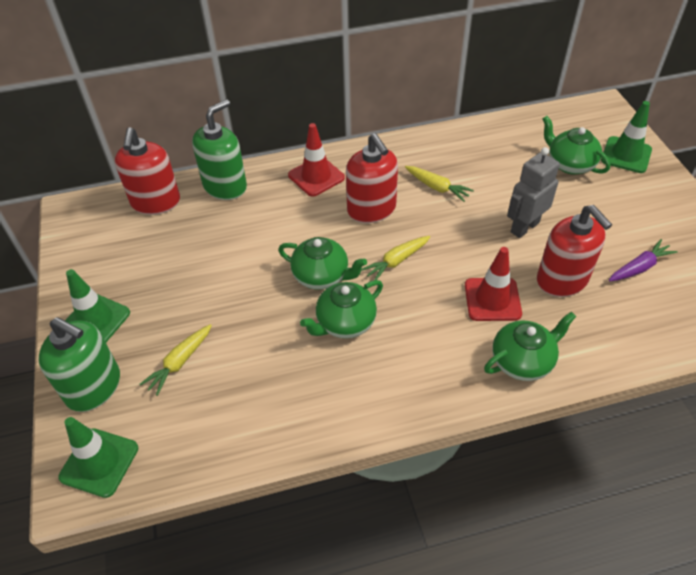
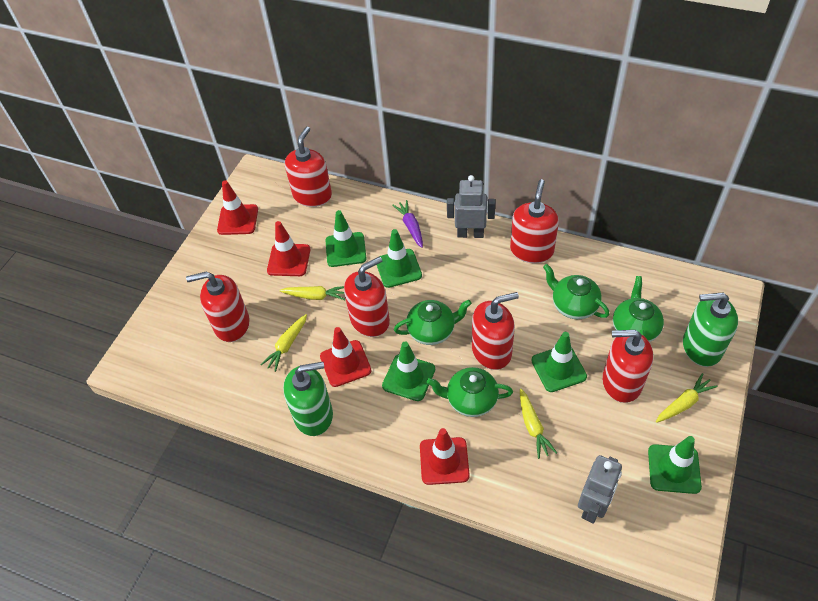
green traffic cone: 3 -> 5
grey robot: 1 -> 2
red soap dispenser: 3 -> 6
red traffic cone: 2 -> 4
yellow carrot: 3 -> 4

